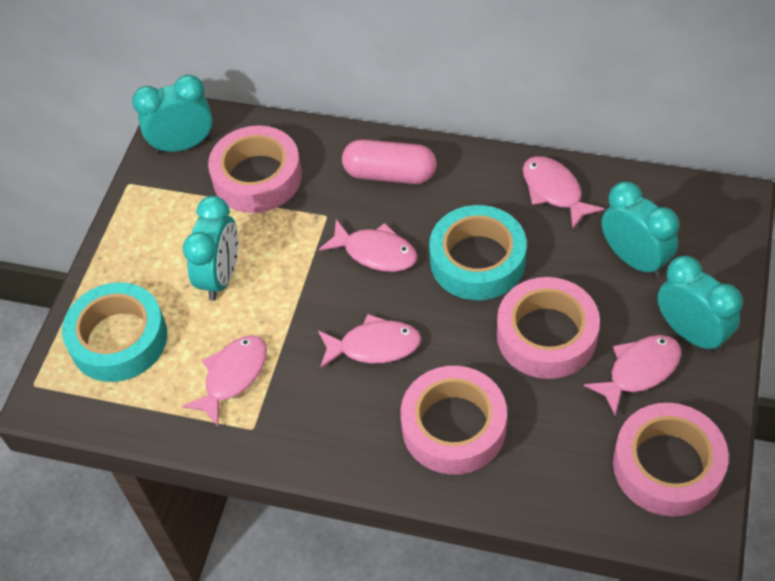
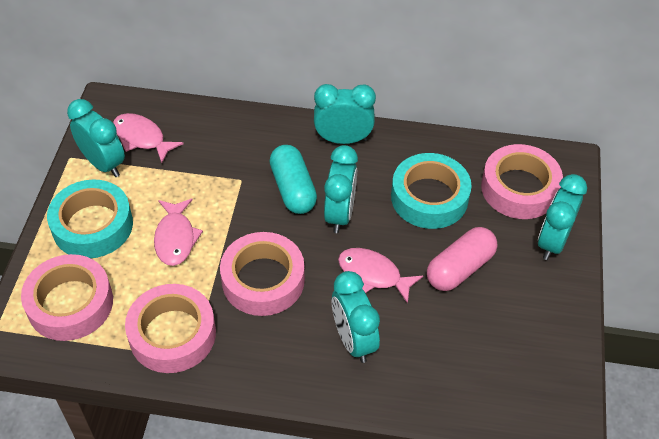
pink fish: 5 -> 3
turquoise capsule: 0 -> 1
turquoise clock: 4 -> 5

